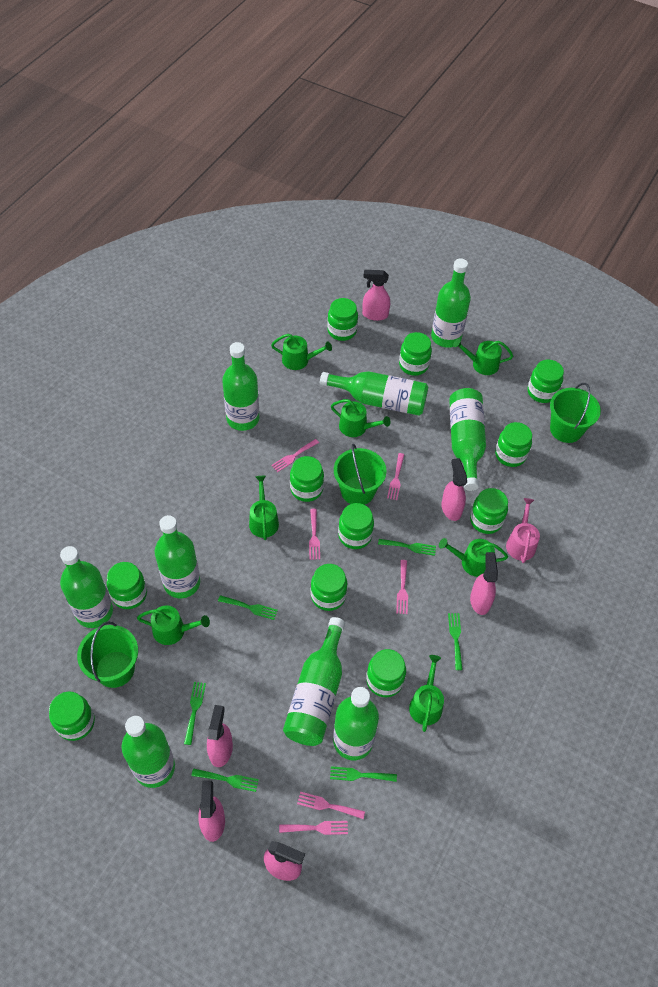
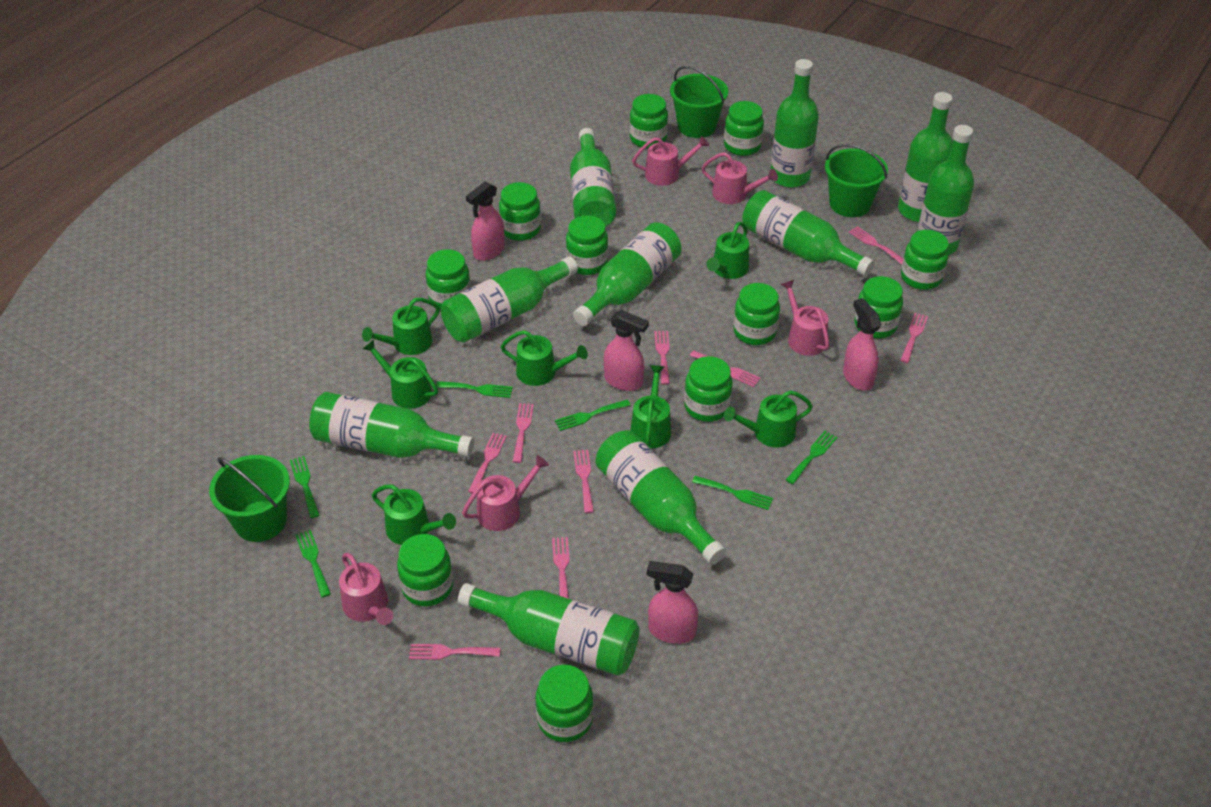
green bottle: 9 -> 10
pink fork: 6 -> 9
pink spray bottle: 6 -> 4
pink watering can: 1 -> 5

